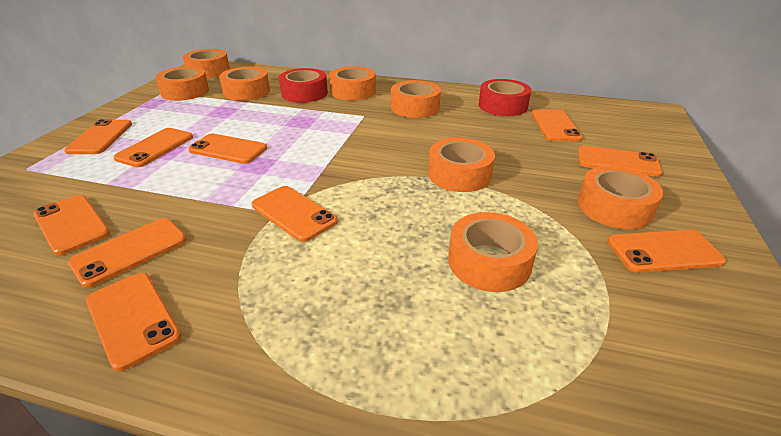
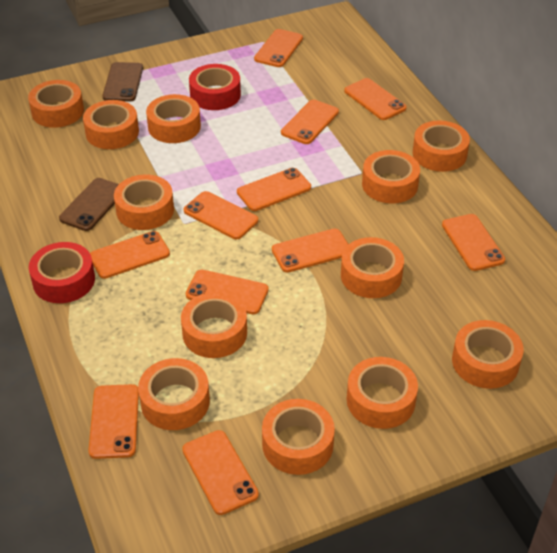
brown phone: 0 -> 2
orange phone: 10 -> 11
orange tape: 8 -> 12

